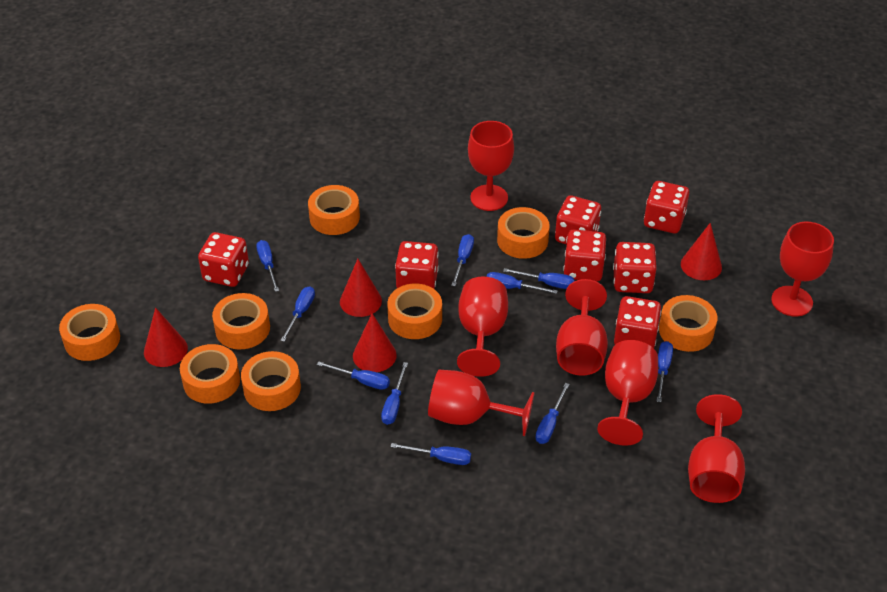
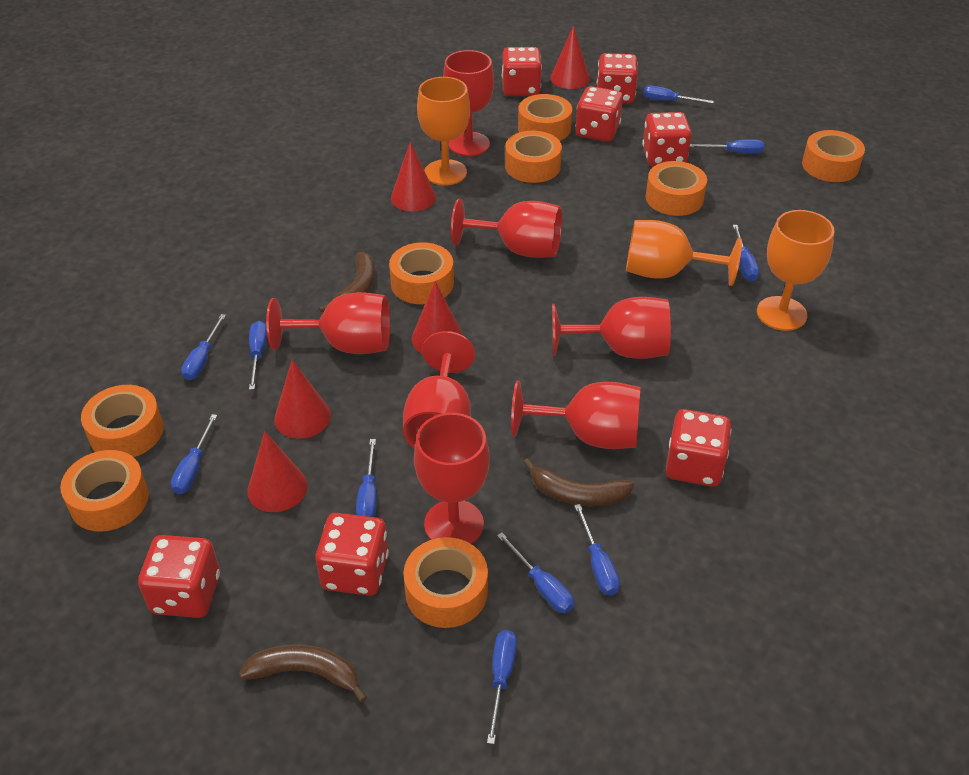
brown banana: 0 -> 3
orange goblet: 0 -> 3
red cone: 4 -> 5

